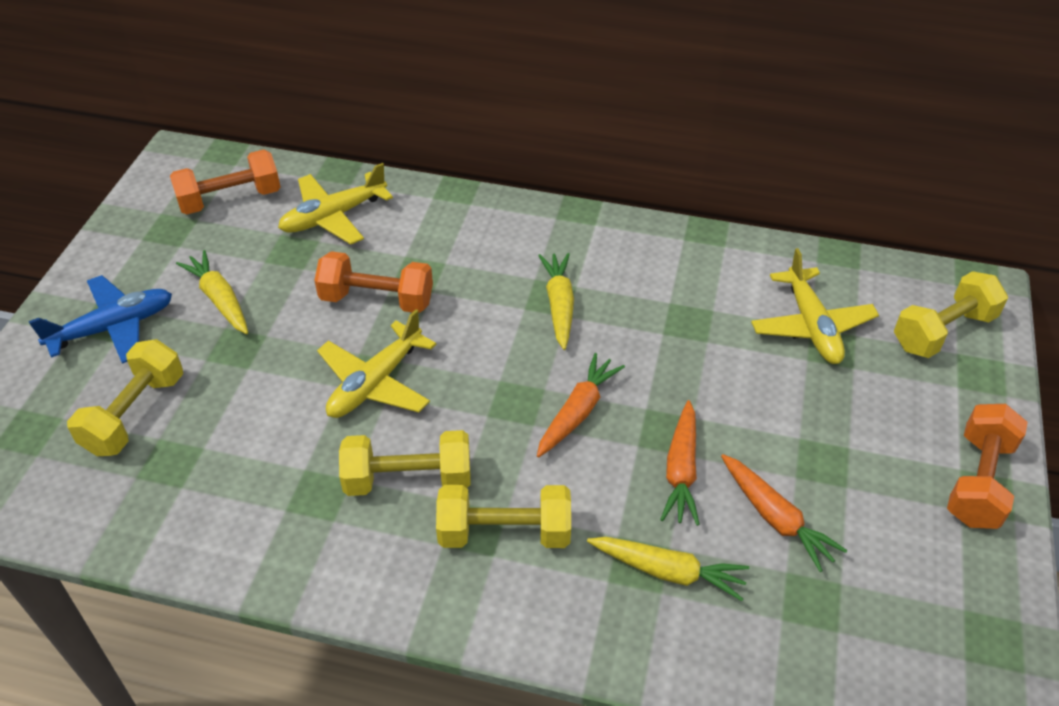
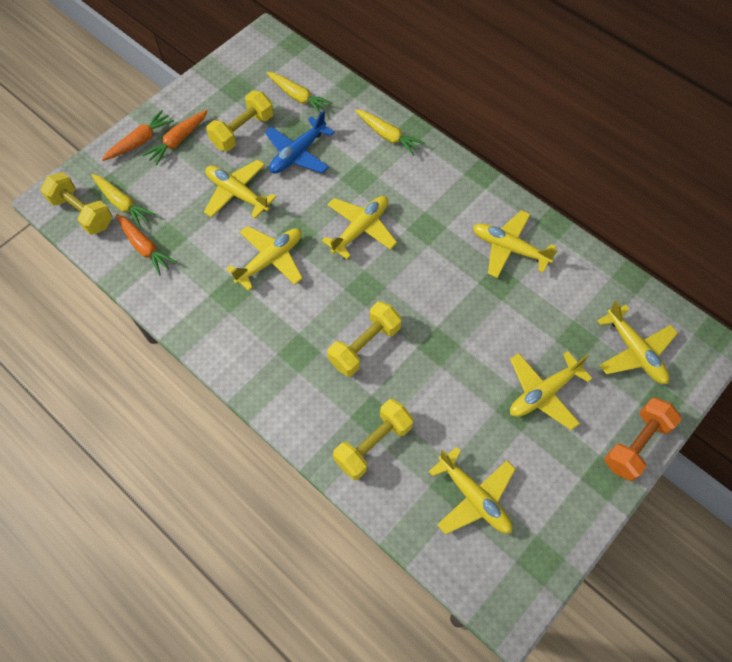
orange dumbbell: 3 -> 1
yellow plane: 3 -> 7

